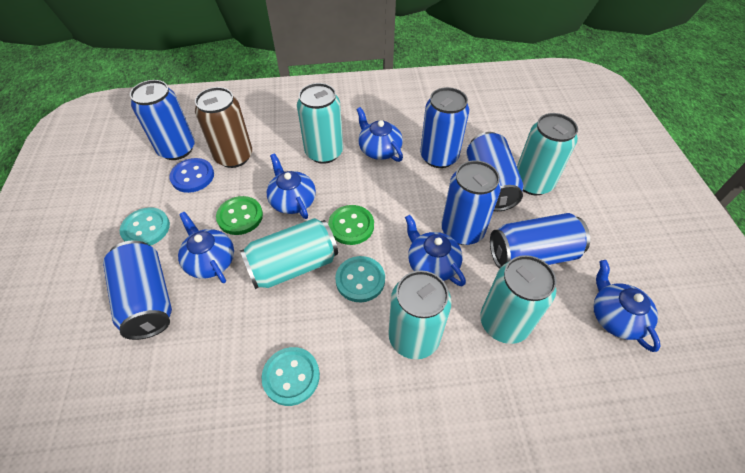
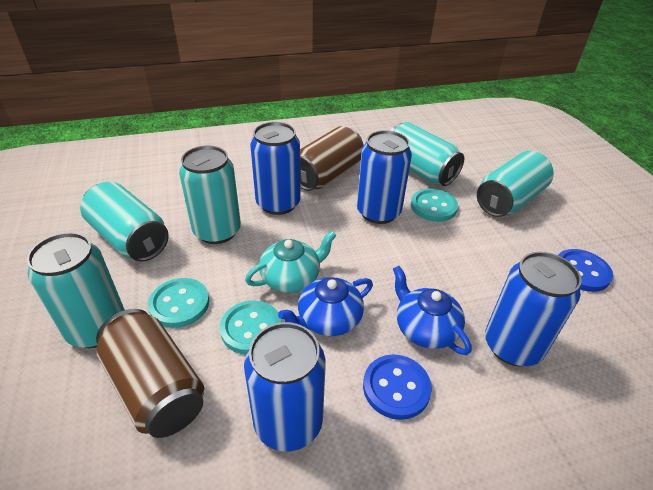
blue button: 1 -> 2
blue can: 6 -> 4
blue teapot: 5 -> 2
brown can: 1 -> 2
green button: 2 -> 0
turquoise teapot: 0 -> 1

